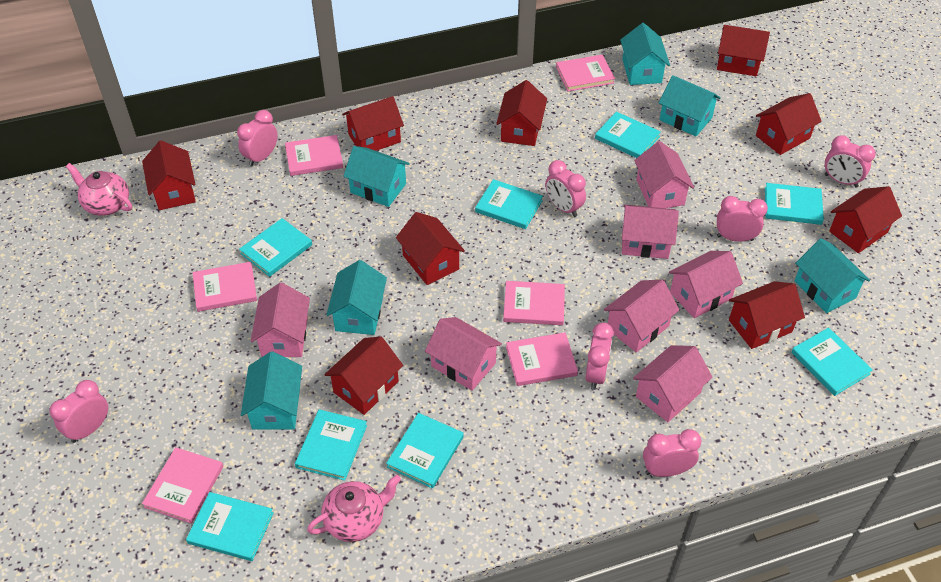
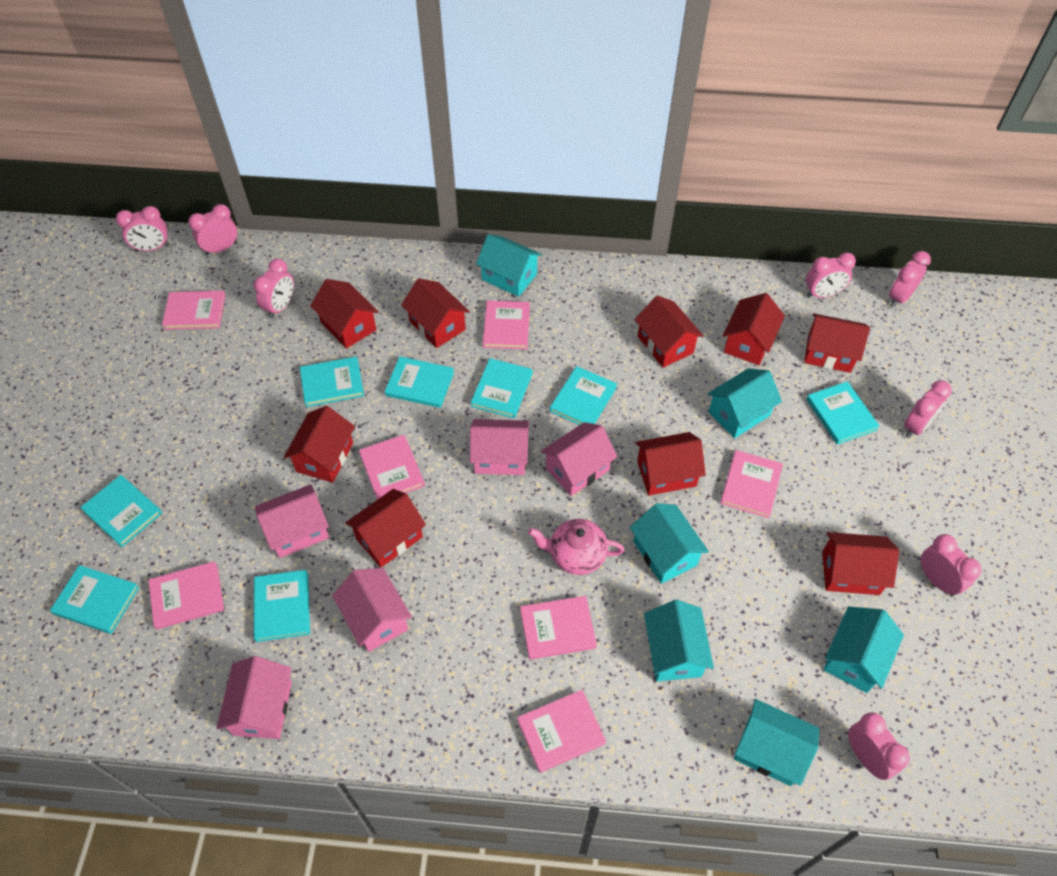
pink book: 6 -> 7
pink clock: 7 -> 8
pink house: 7 -> 5
pink teapot: 2 -> 1

